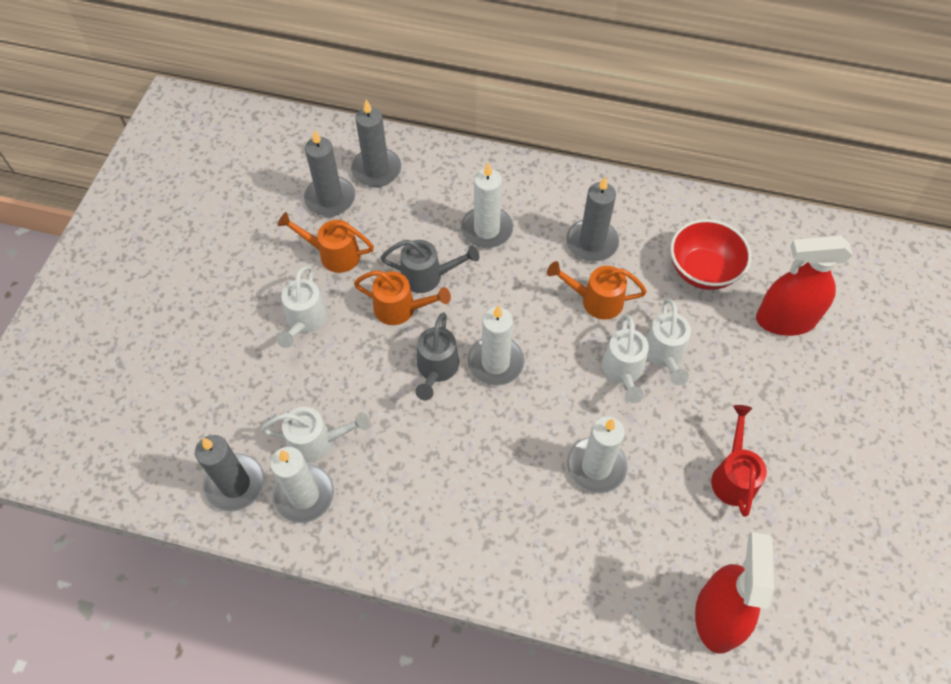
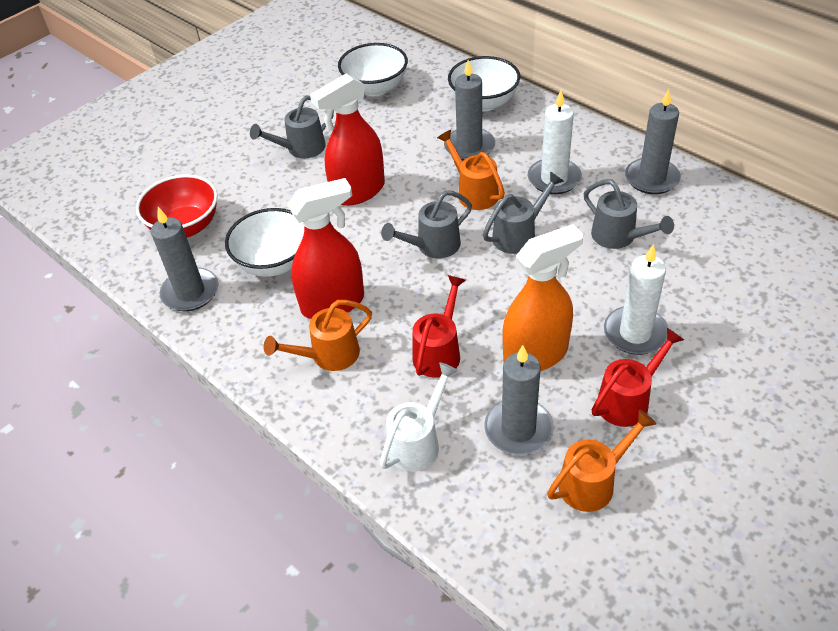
grey watering can: 2 -> 4
orange spray bottle: 0 -> 1
red watering can: 1 -> 2
white bowl: 0 -> 3
white candle: 4 -> 2
white watering can: 4 -> 1

